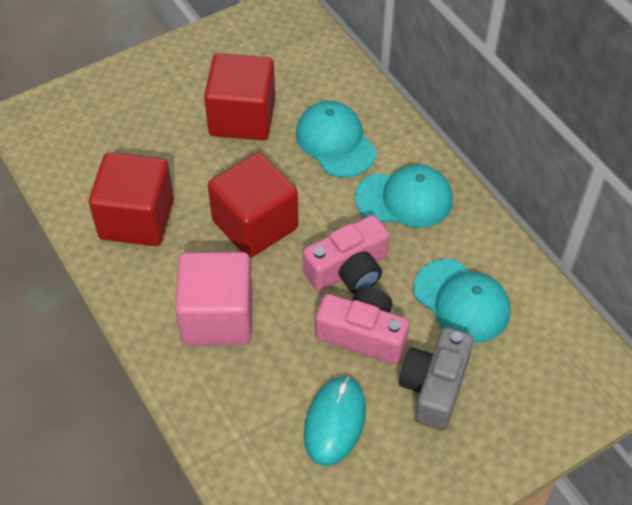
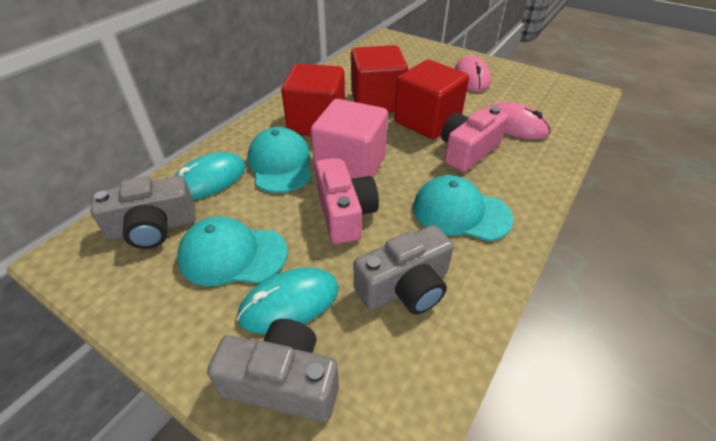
grey camera: 1 -> 3
pink mouse: 0 -> 2
turquoise mouse: 1 -> 2

